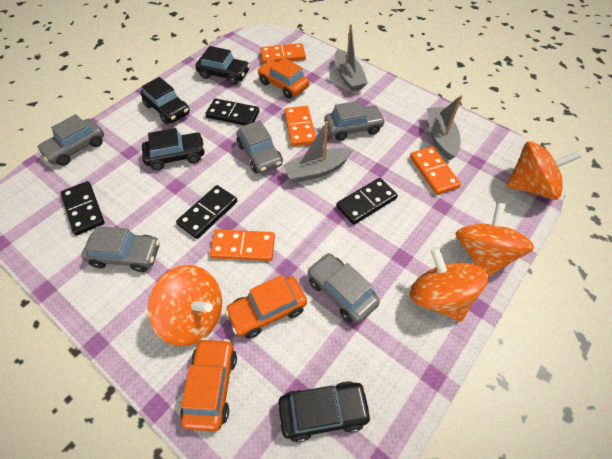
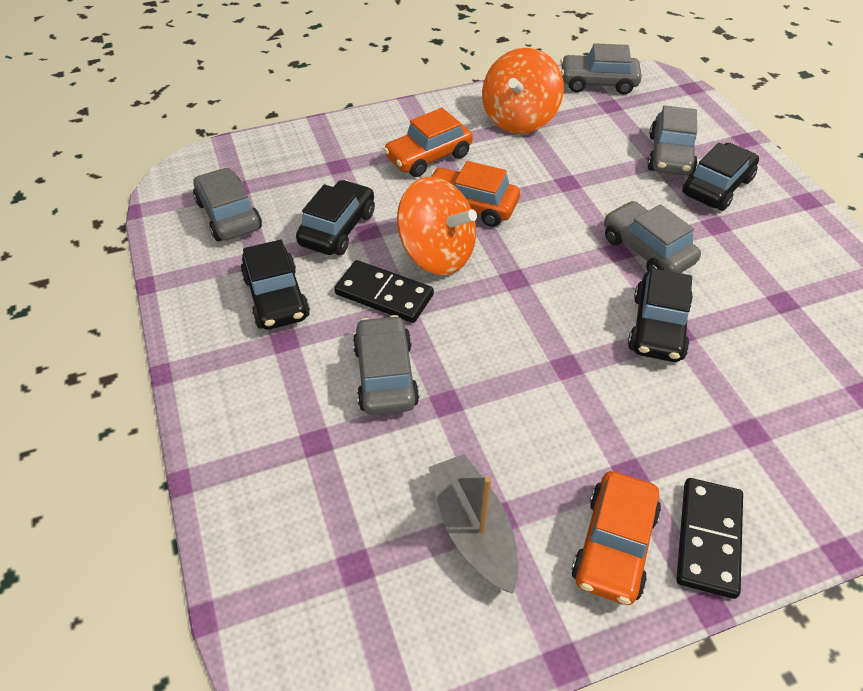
black domino: 4 -> 2
grey boat: 3 -> 1
orange domino: 4 -> 0
orange spinning top: 4 -> 2

